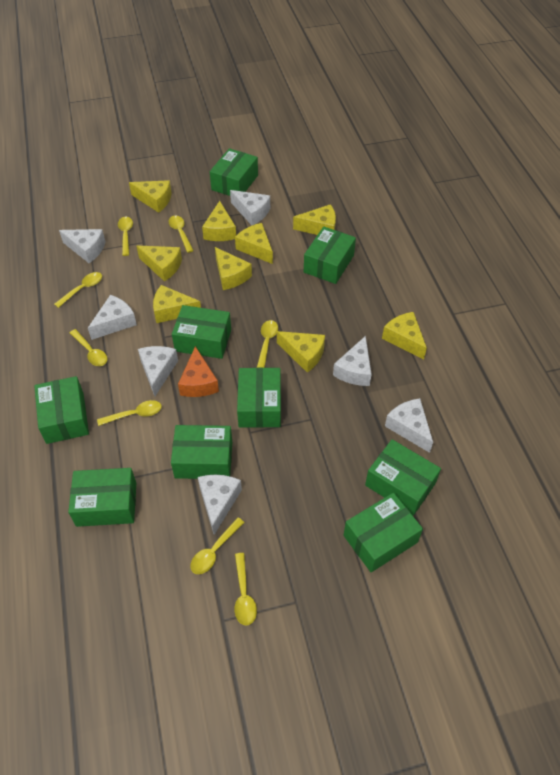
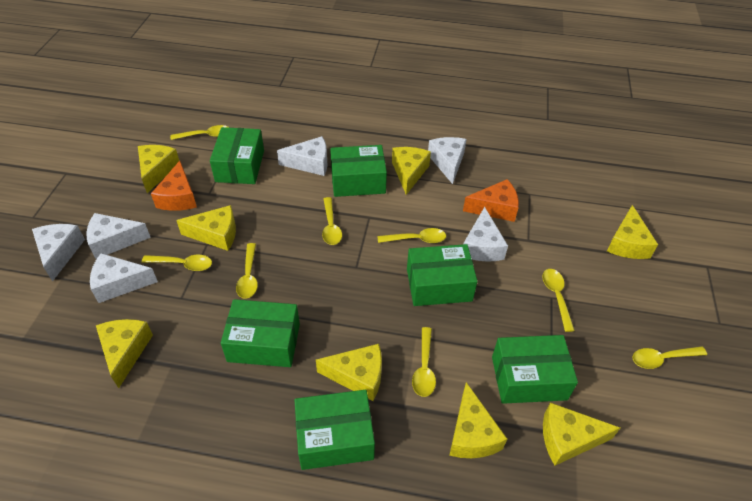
green box: 9 -> 6
orange cheese: 1 -> 2
white cheese: 7 -> 6
yellow cheese: 9 -> 8

